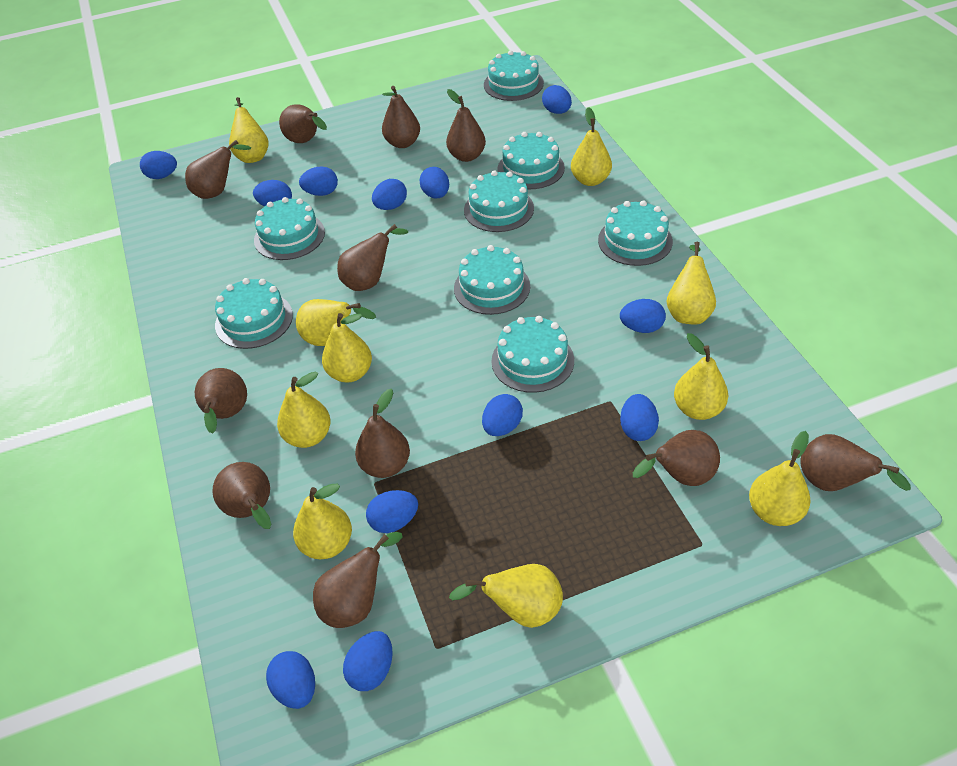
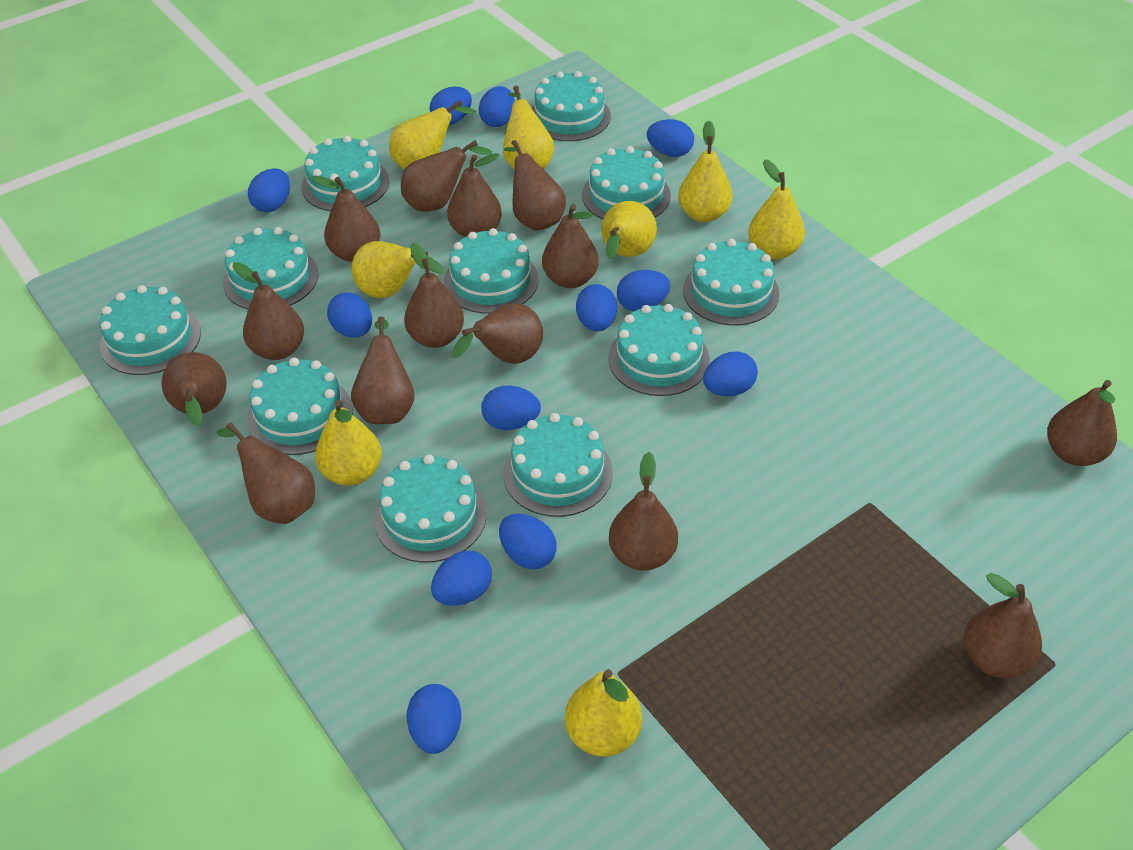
brown pear: 11 -> 14
turquoise cake: 8 -> 11
yellow pear: 10 -> 8

